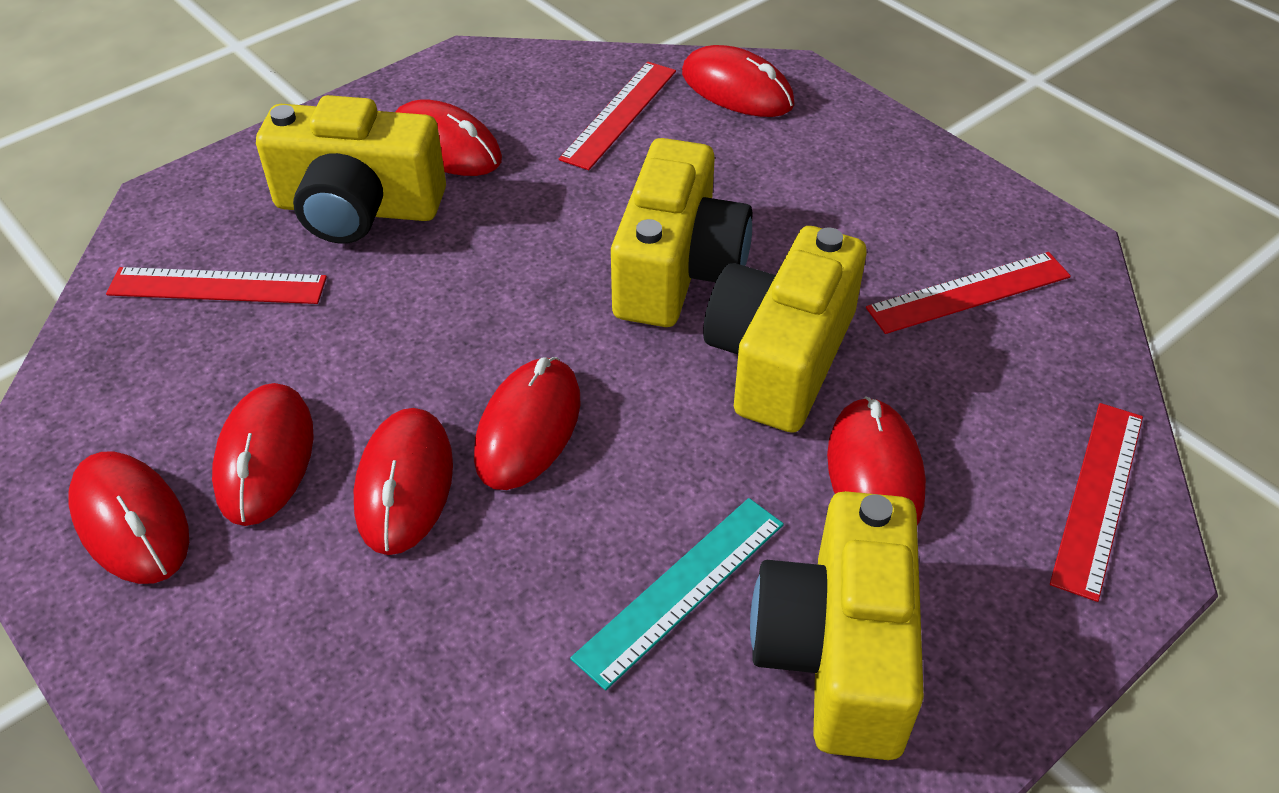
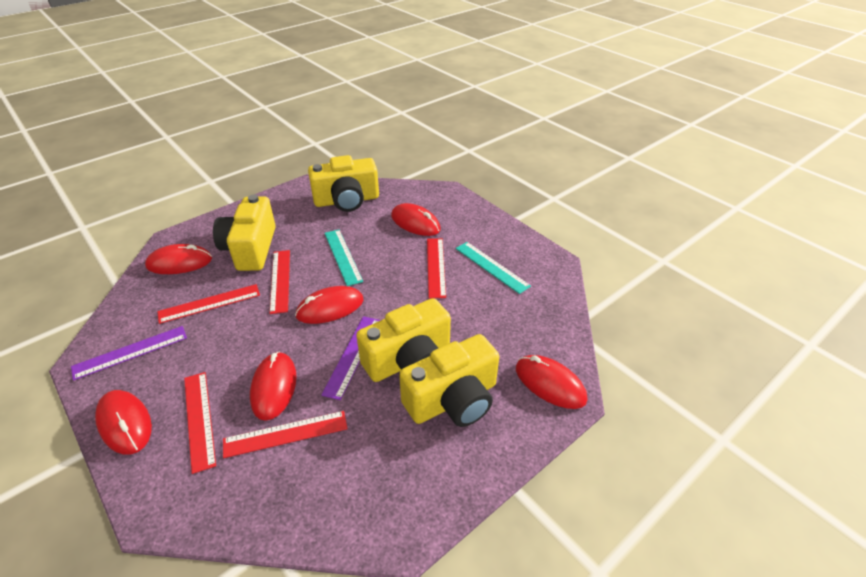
purple ruler: 0 -> 2
red mouse: 7 -> 6
red ruler: 4 -> 5
turquoise ruler: 1 -> 2

